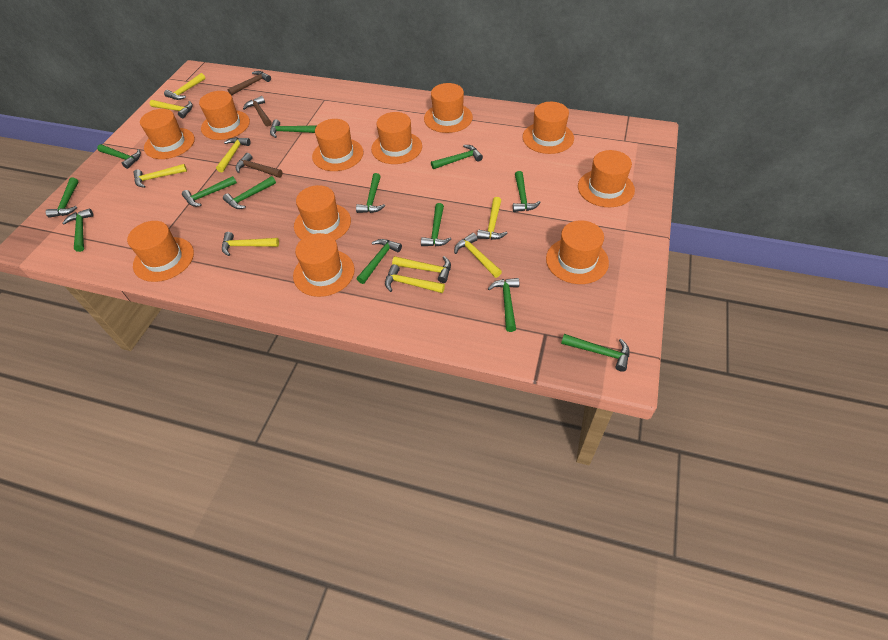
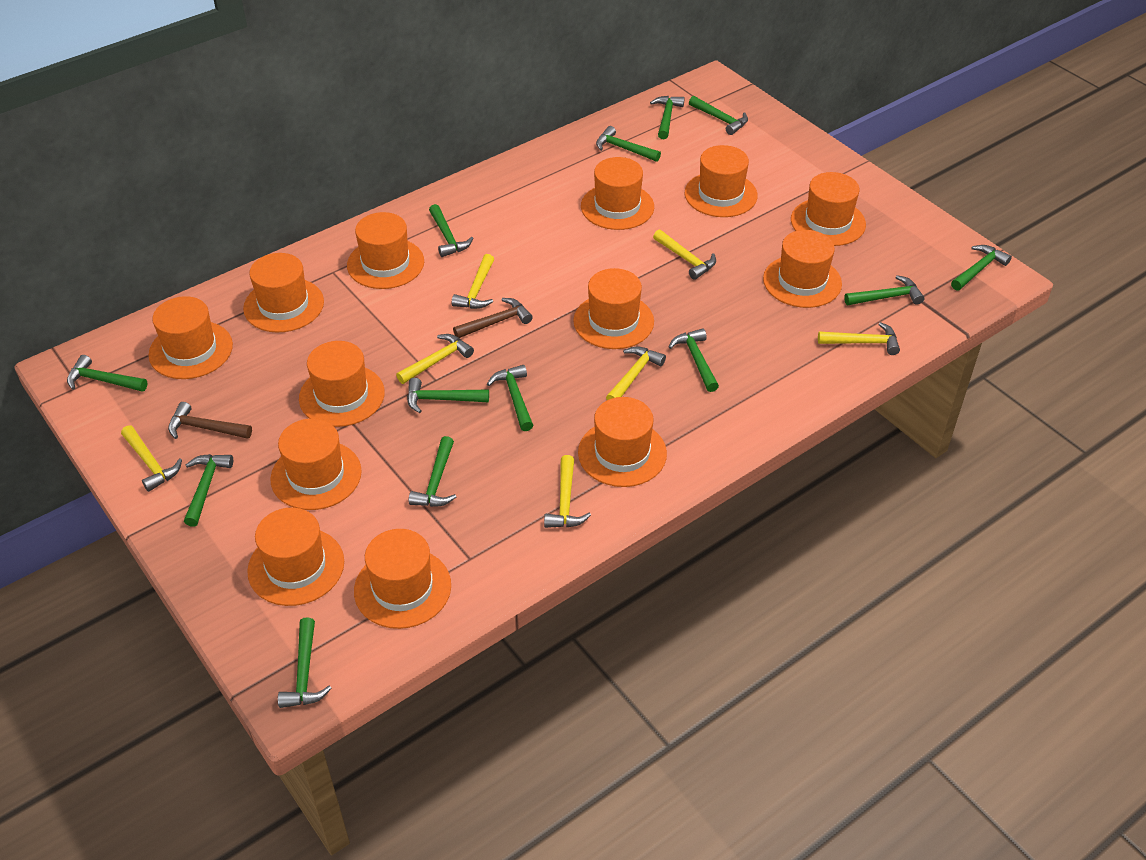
brown hammer: 3 -> 2
orange hat: 11 -> 13
yellow hammer: 9 -> 7

